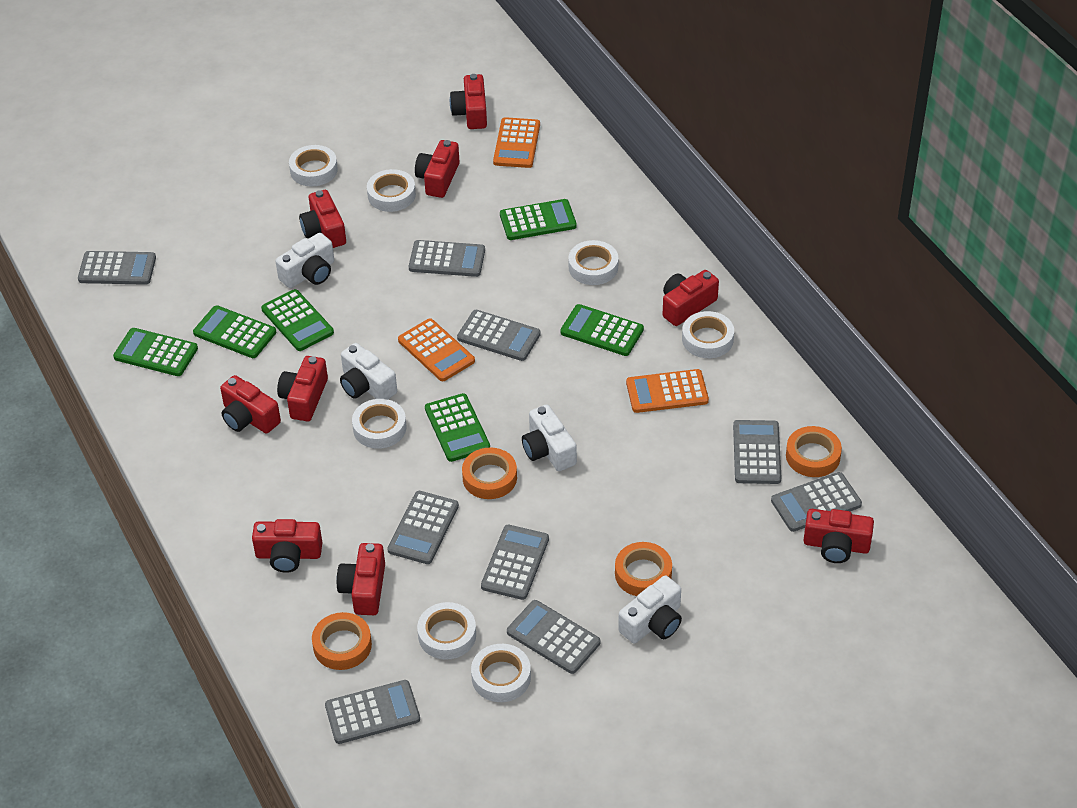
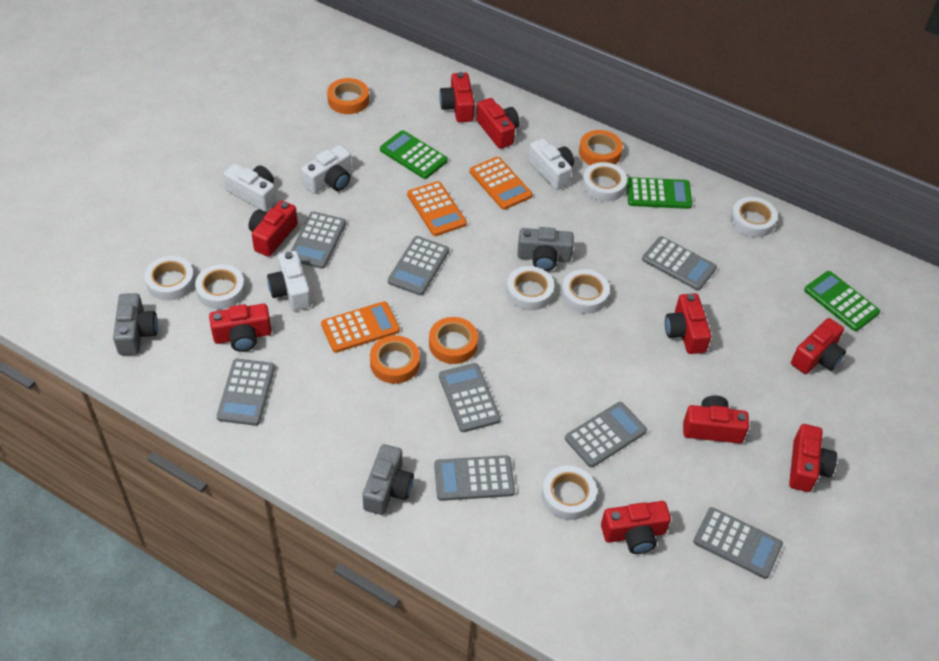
green calculator: 6 -> 3
grey calculator: 9 -> 8
grey camera: 0 -> 3

